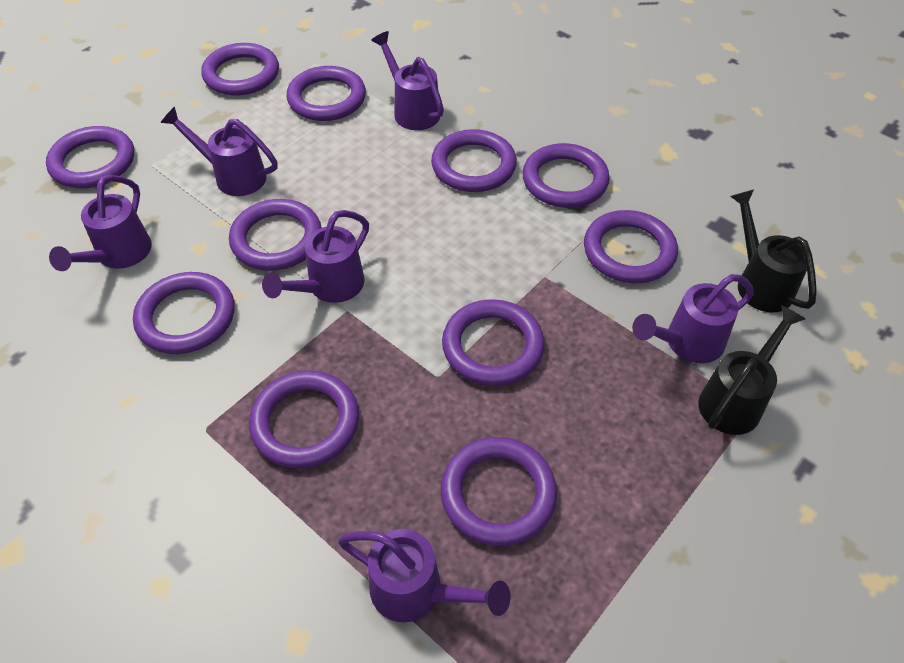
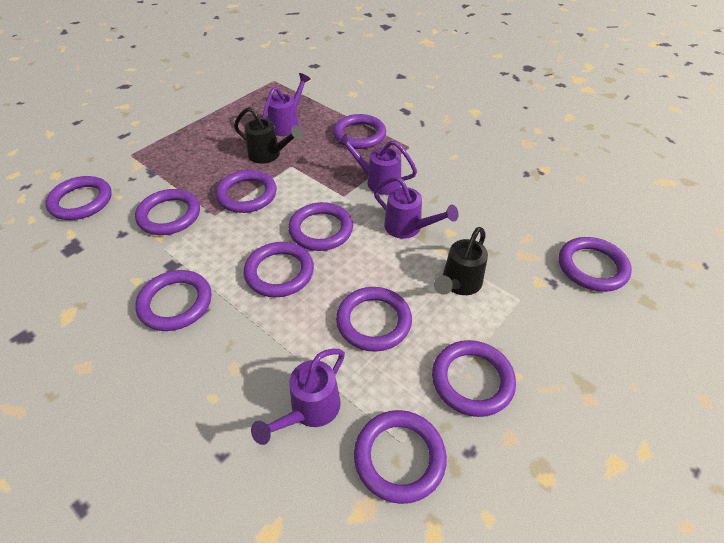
purple watering can: 6 -> 4

